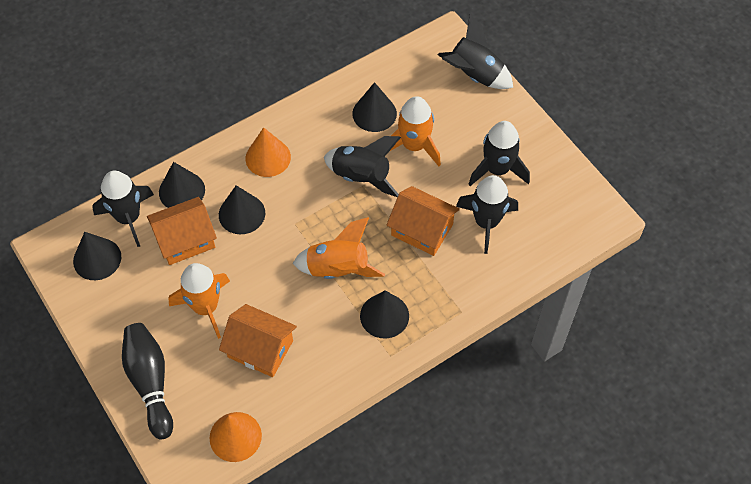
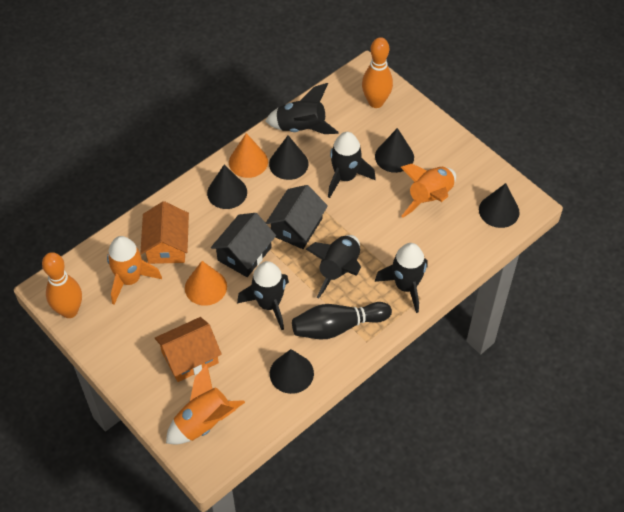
black house: 0 -> 2
orange bowling pin: 0 -> 2
orange house: 3 -> 2

